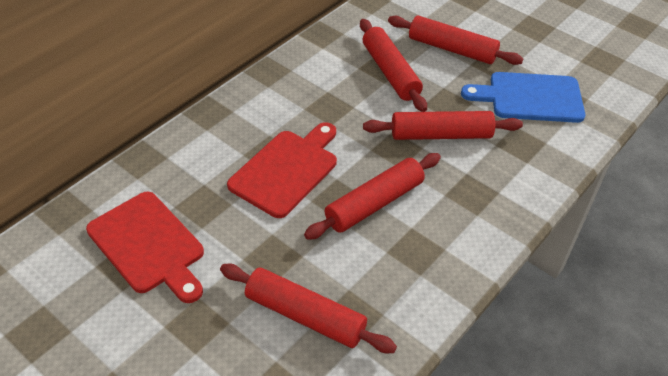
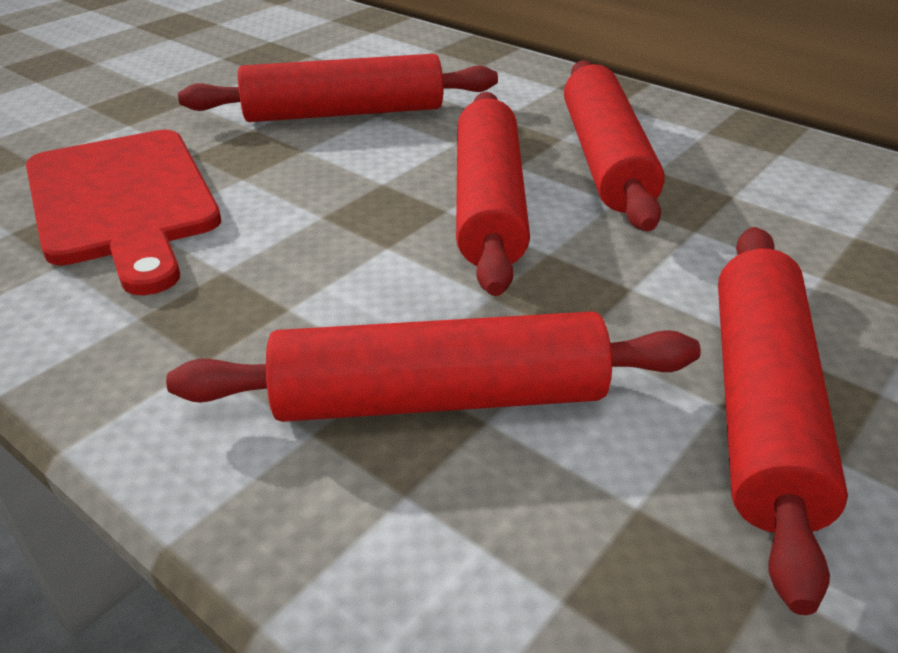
blue cutting board: 1 -> 0
red cutting board: 2 -> 1

